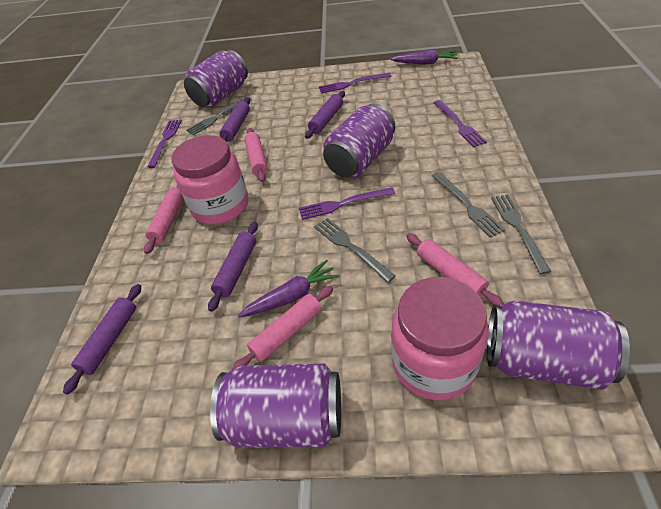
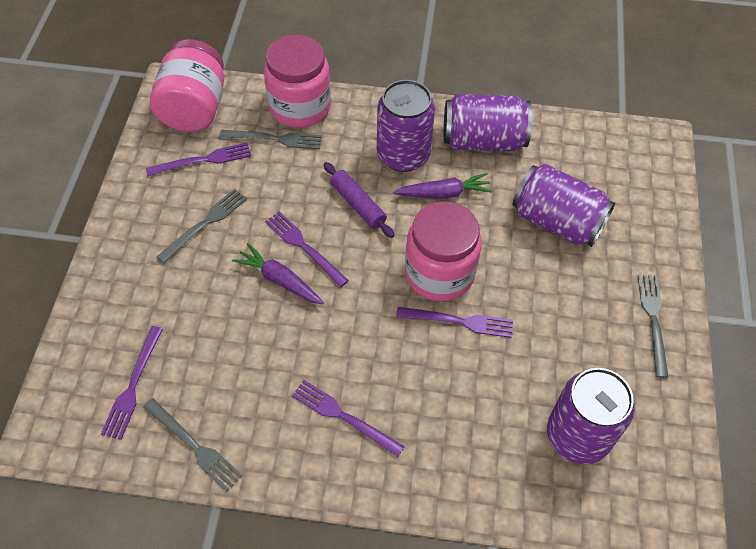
pink jar: 2 -> 3
pink rolling pin: 4 -> 0
purple fork: 4 -> 5
purple rolling pin: 4 -> 1

